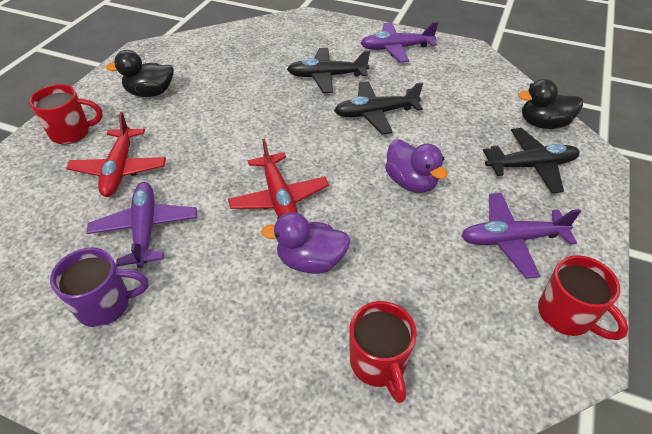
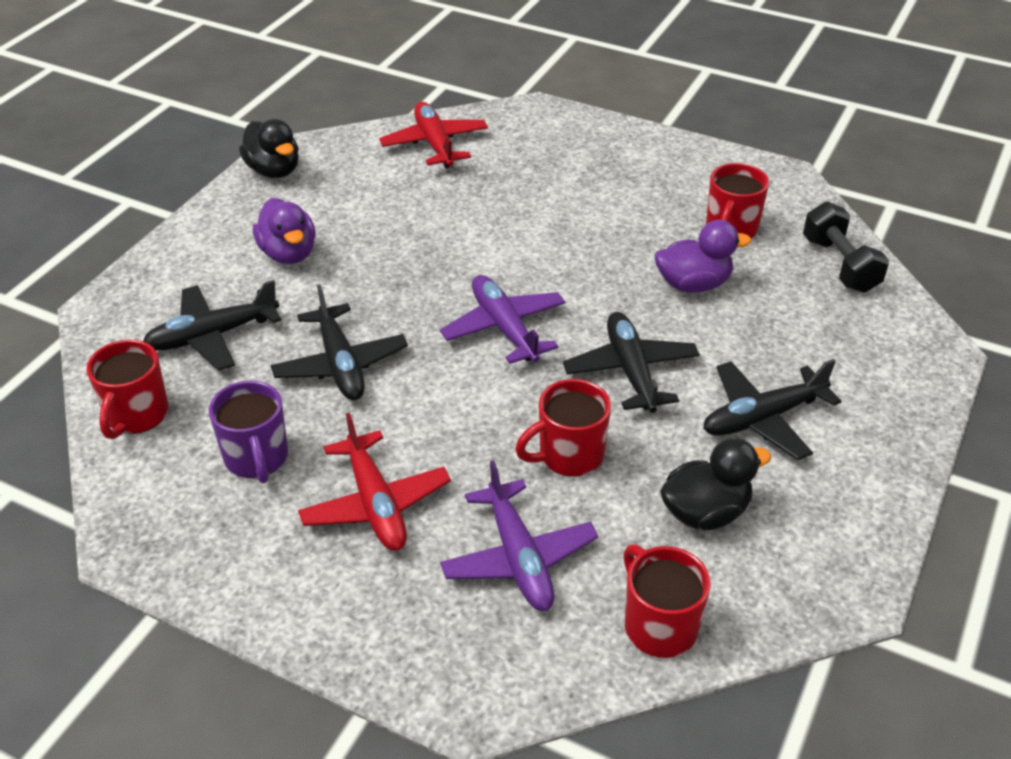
black dumbbell: 0 -> 1
black plane: 3 -> 4
purple plane: 3 -> 2
red mug: 3 -> 4

